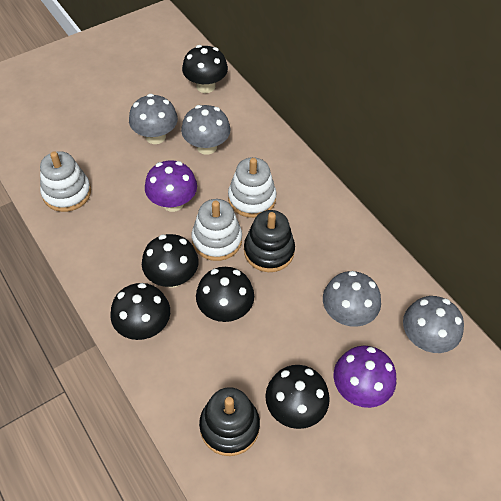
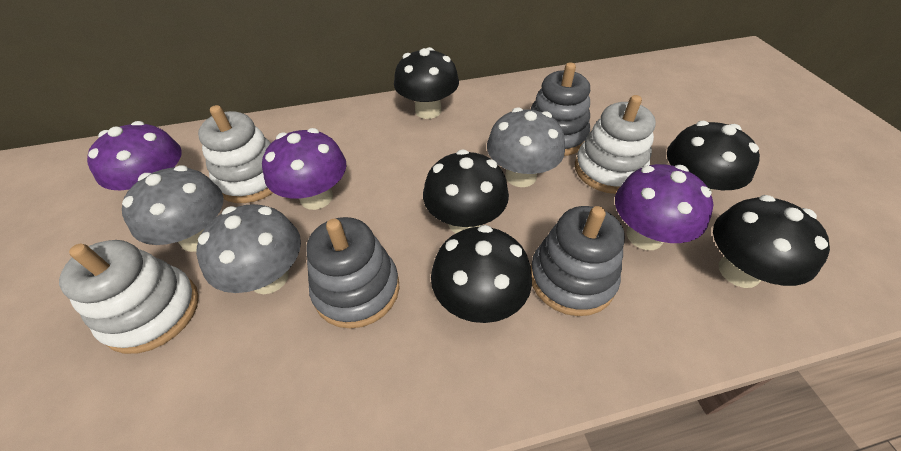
black stacking toy: 2 -> 0
grey mushroom: 4 -> 3
grey stacking toy: 0 -> 3
purple mushroom: 2 -> 3

